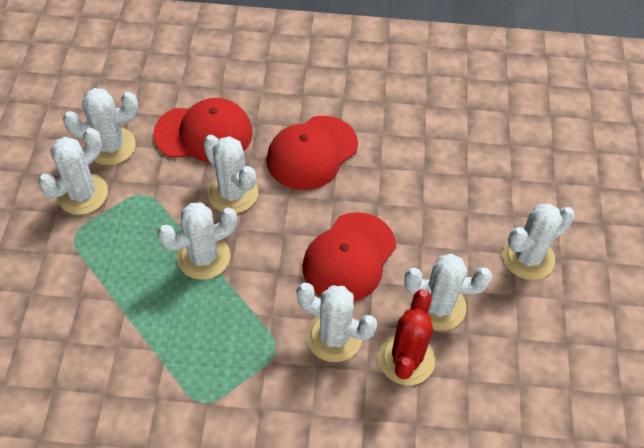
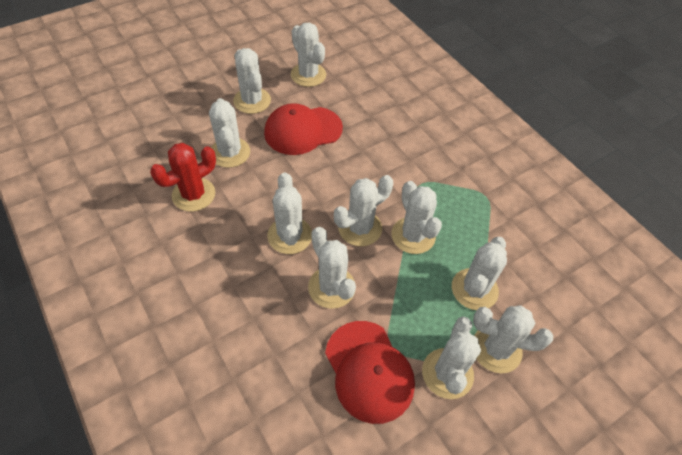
red cap: 3 -> 2
white cactus: 7 -> 10

